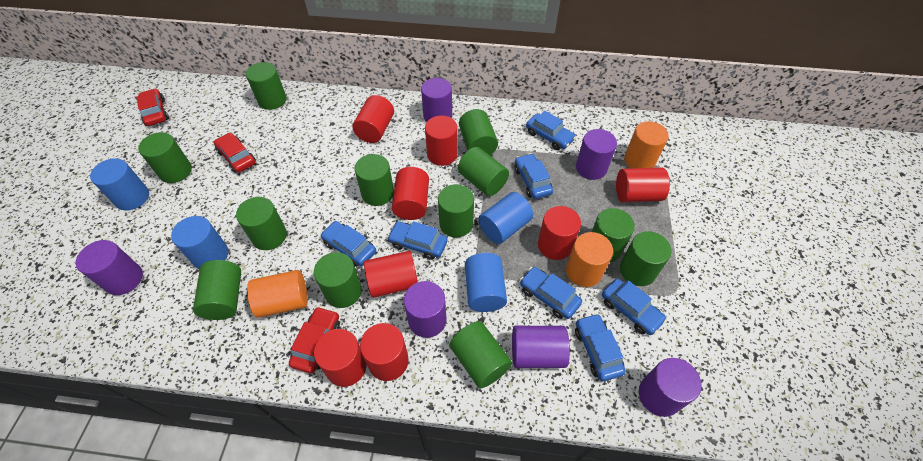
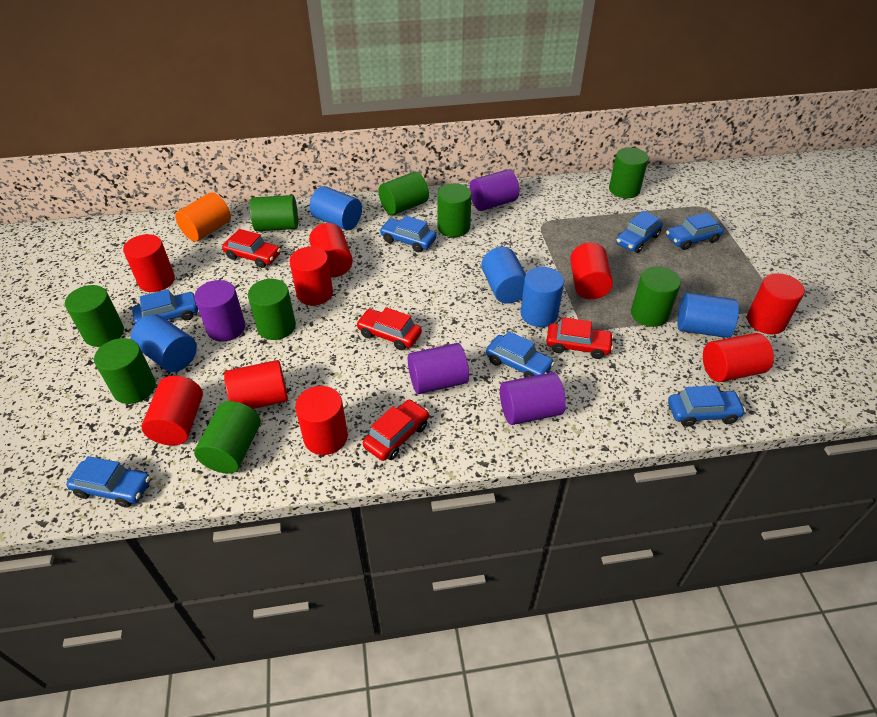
blue cylinder: 4 -> 5
green cylinder: 12 -> 9
orange cylinder: 3 -> 1
purple cylinder: 6 -> 4
red car: 3 -> 4
red cylinder: 8 -> 9

